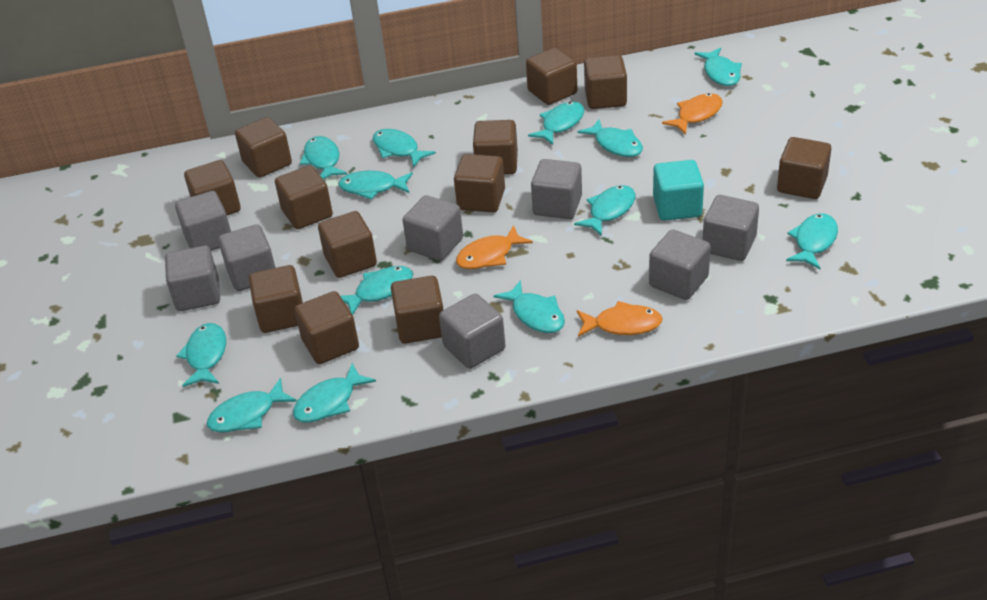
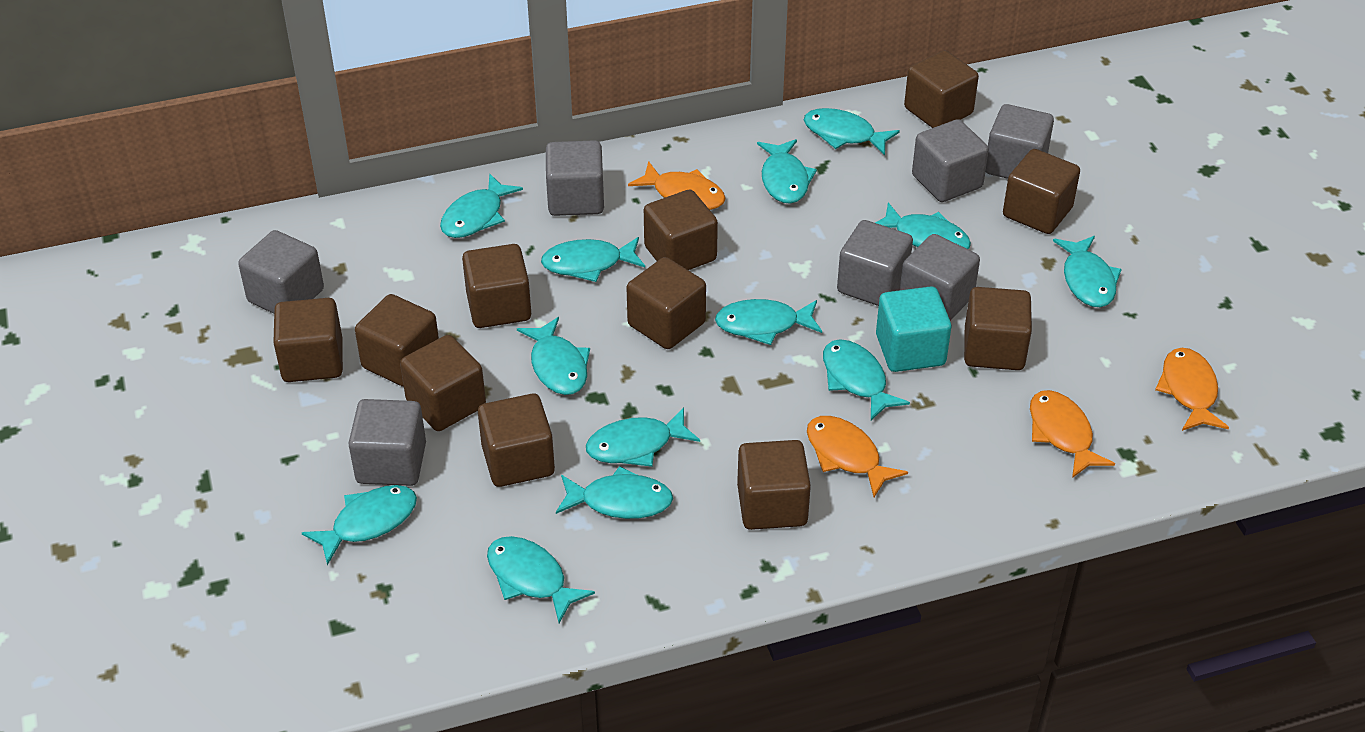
brown cube: 12 -> 11
grey cube: 8 -> 7
orange fish: 3 -> 4

